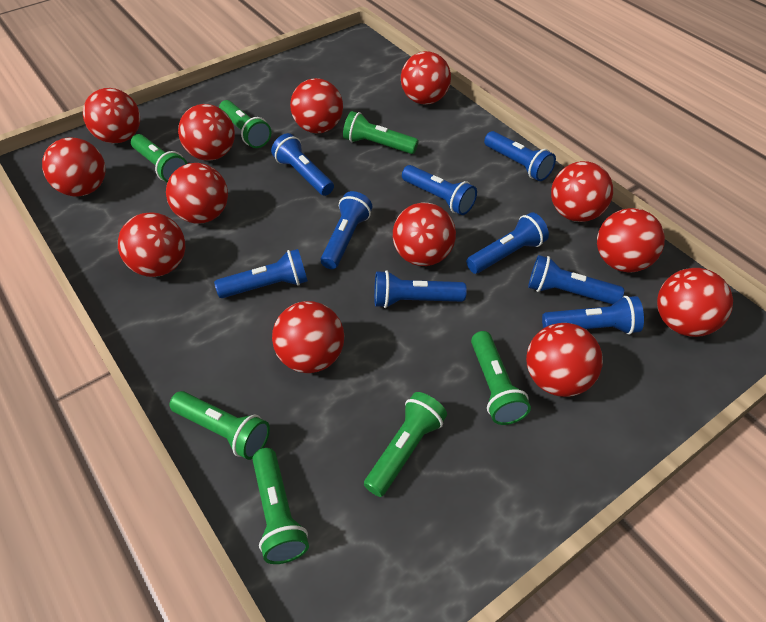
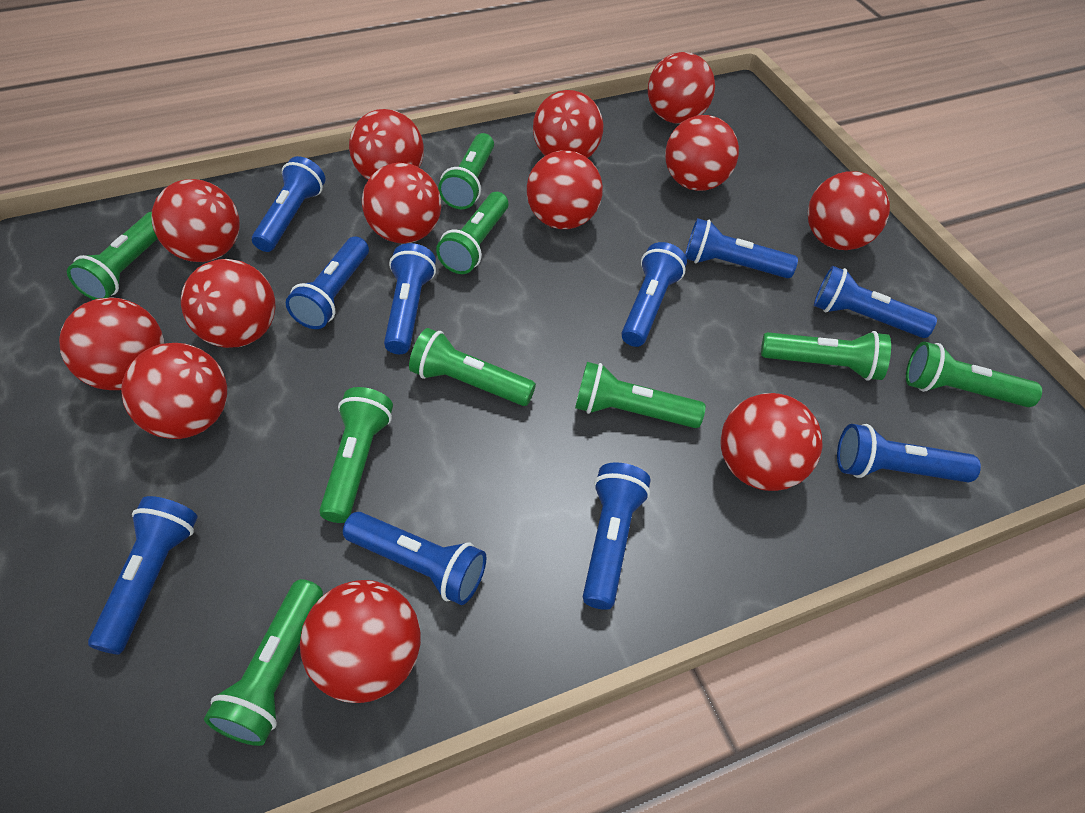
blue flashlight: 9 -> 10
green flashlight: 7 -> 9

